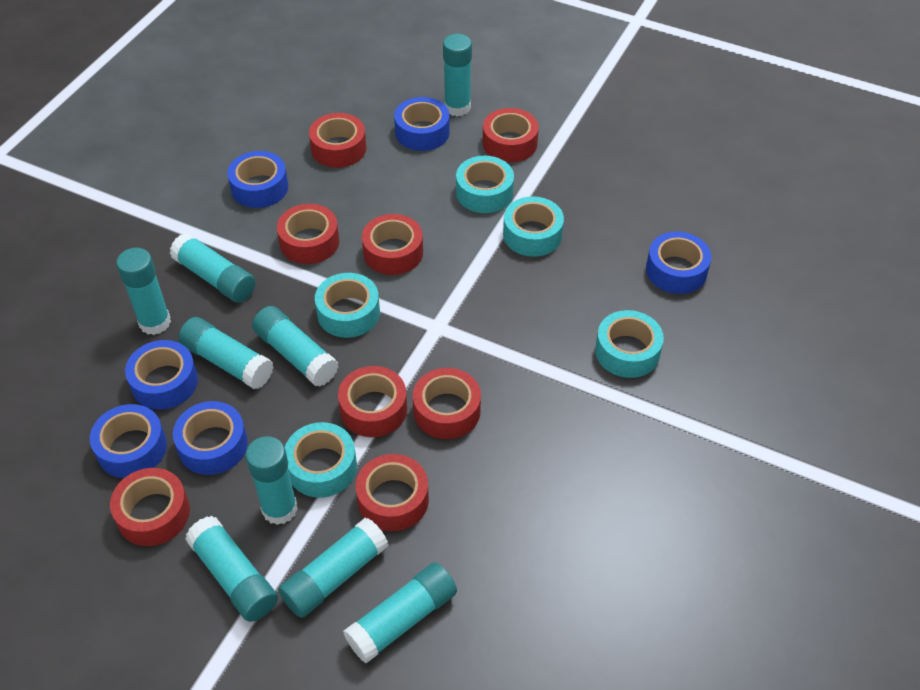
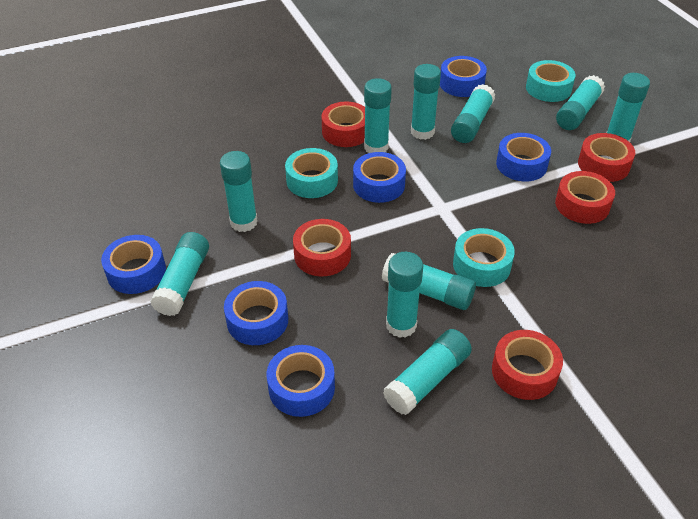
red tape: 8 -> 5
turquoise glue stick: 9 -> 10
turquoise tape: 5 -> 3

